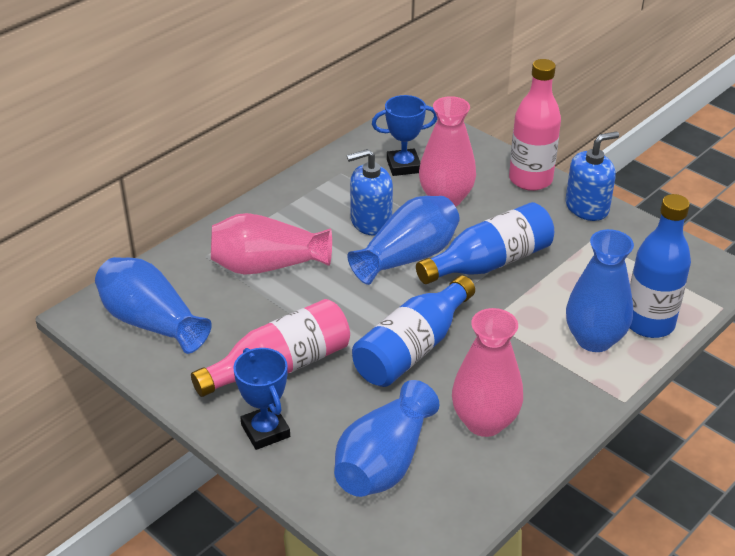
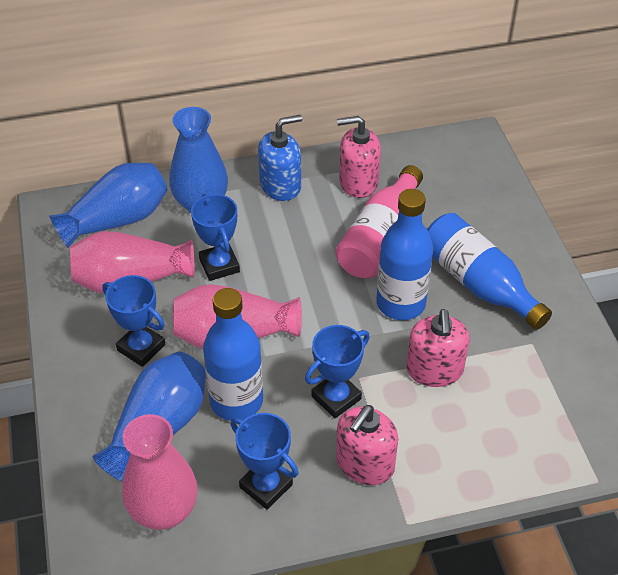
blue soap dispenser: 2 -> 1
blue trophy: 2 -> 4
blue vase: 4 -> 3
pink bottle: 2 -> 1
pink soap dispenser: 0 -> 3

